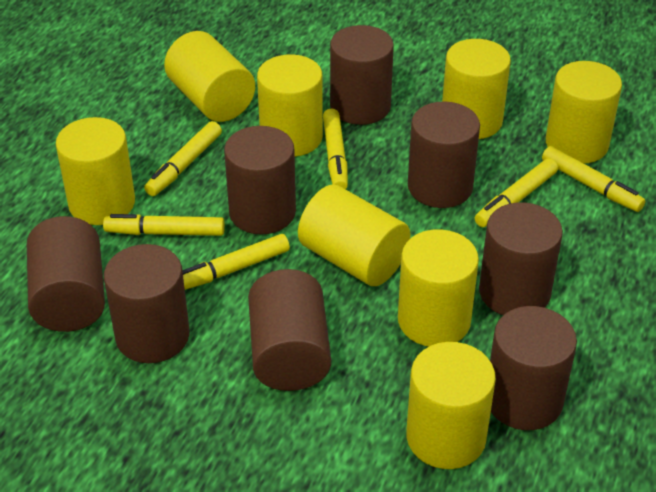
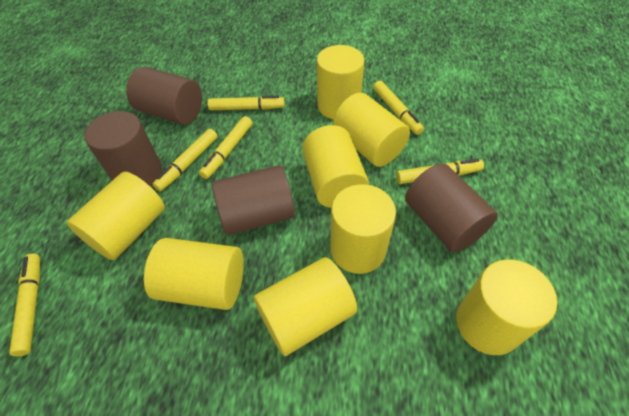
brown cylinder: 8 -> 4

